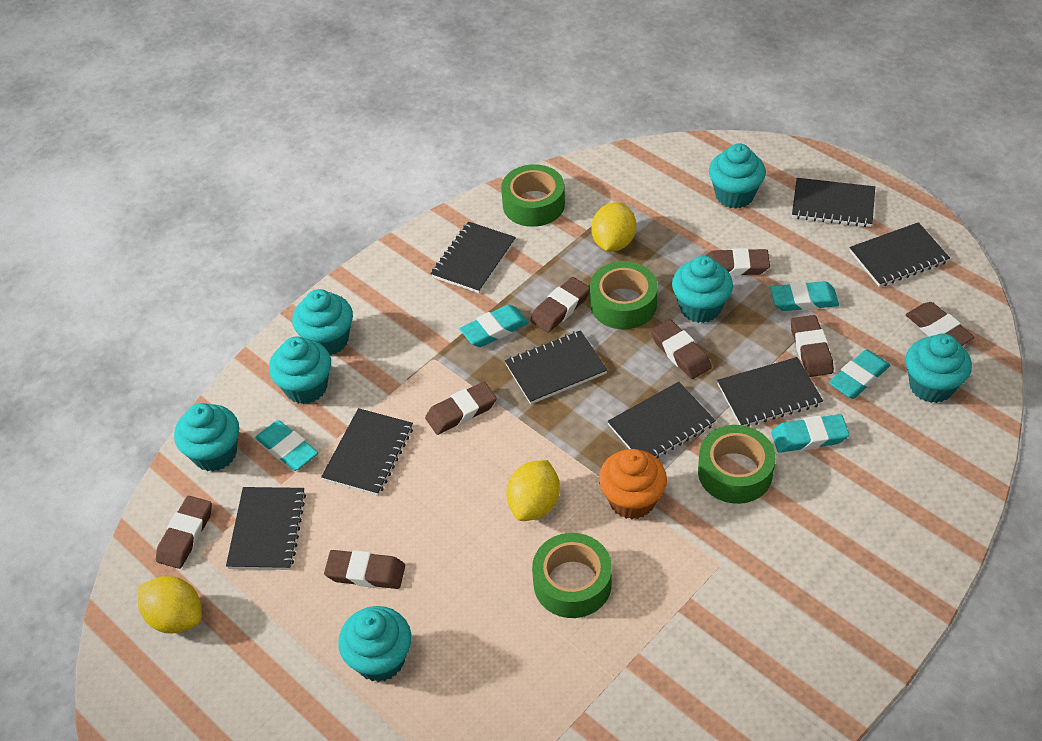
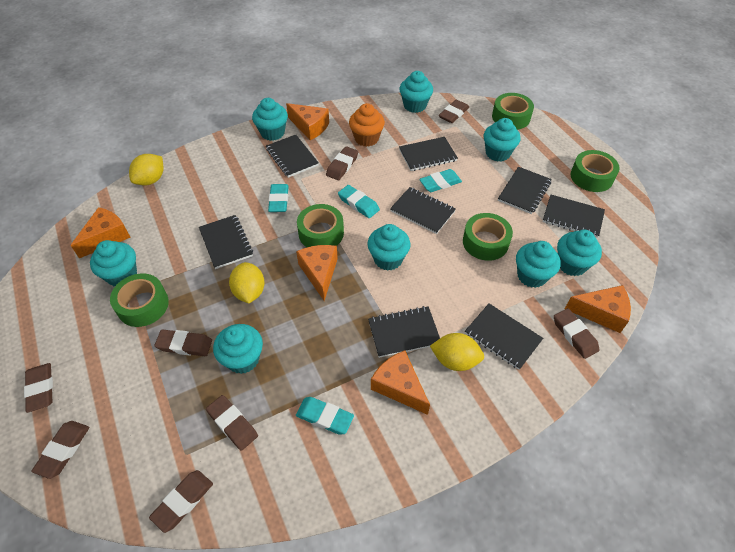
green tape: 4 -> 5
orange cheese: 0 -> 5
turquoise cupcake: 7 -> 8
turquoise eraser: 5 -> 4

